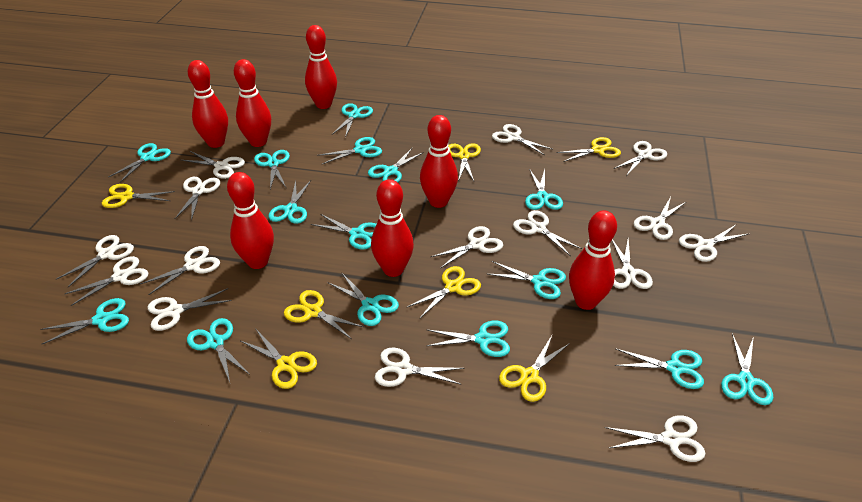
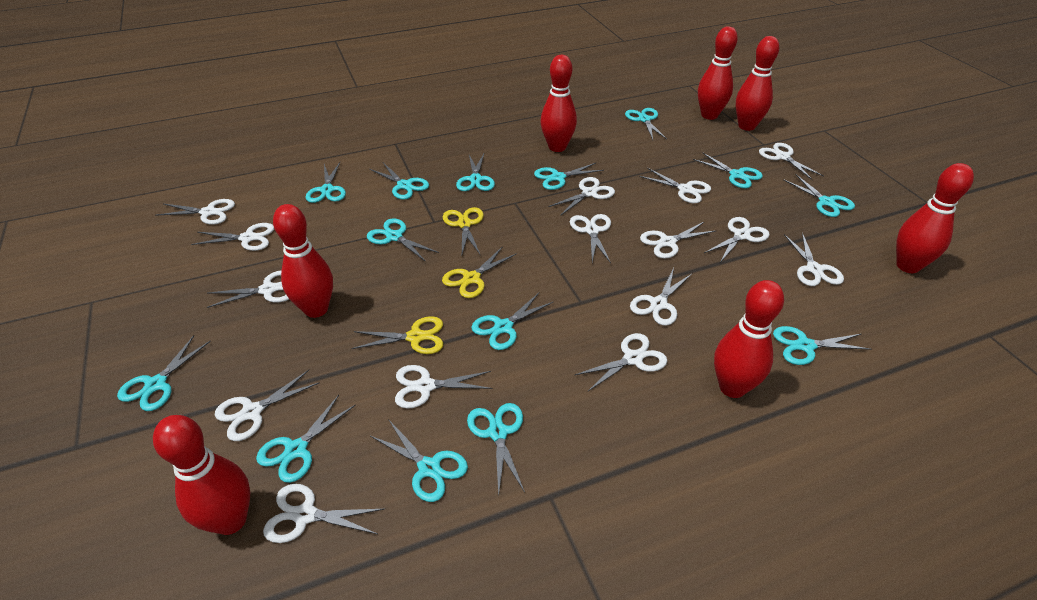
turquoise scissors: 15 -> 14
yellow scissors: 7 -> 3

